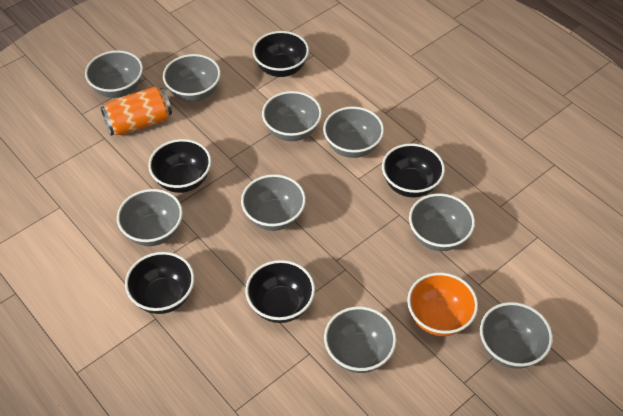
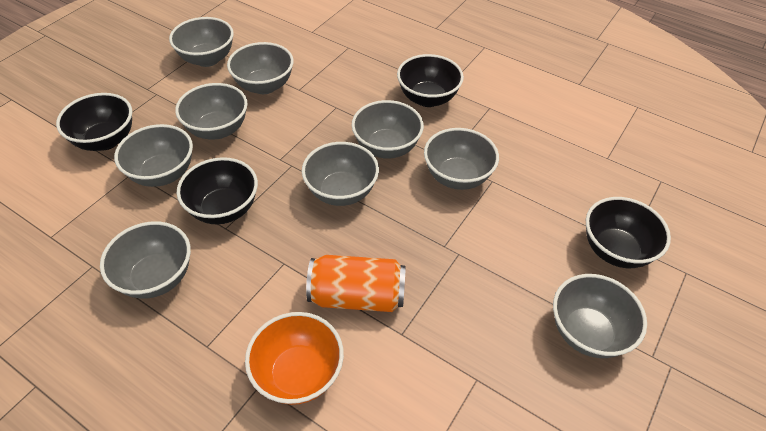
black bowl: 5 -> 4

